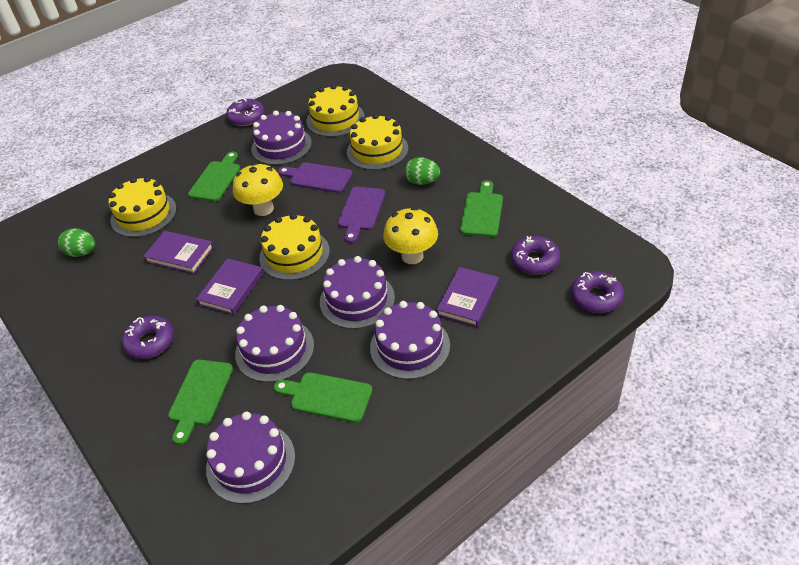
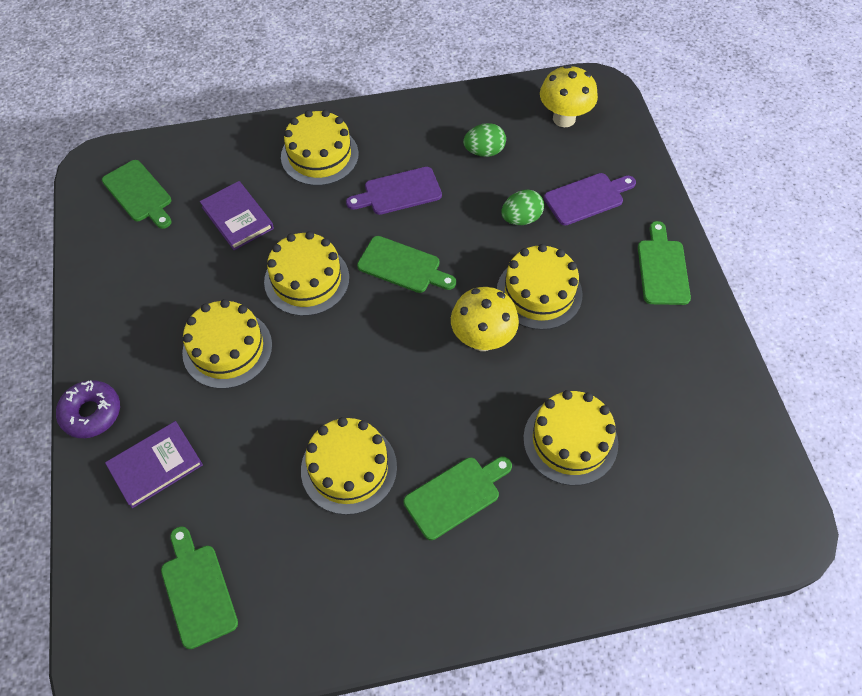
green cutting board: 4 -> 5
purple book: 3 -> 2
purple cake: 5 -> 0
purple donut: 4 -> 1
yellow cake: 4 -> 6

